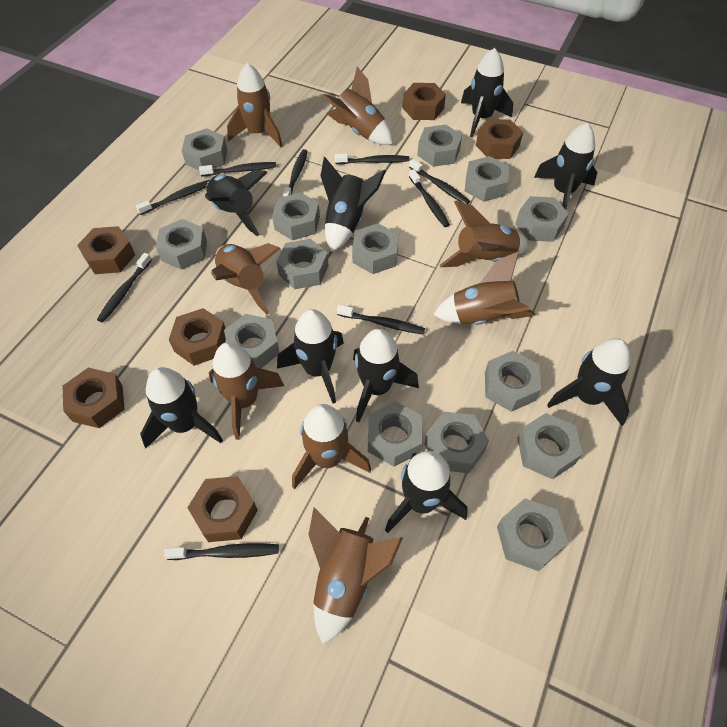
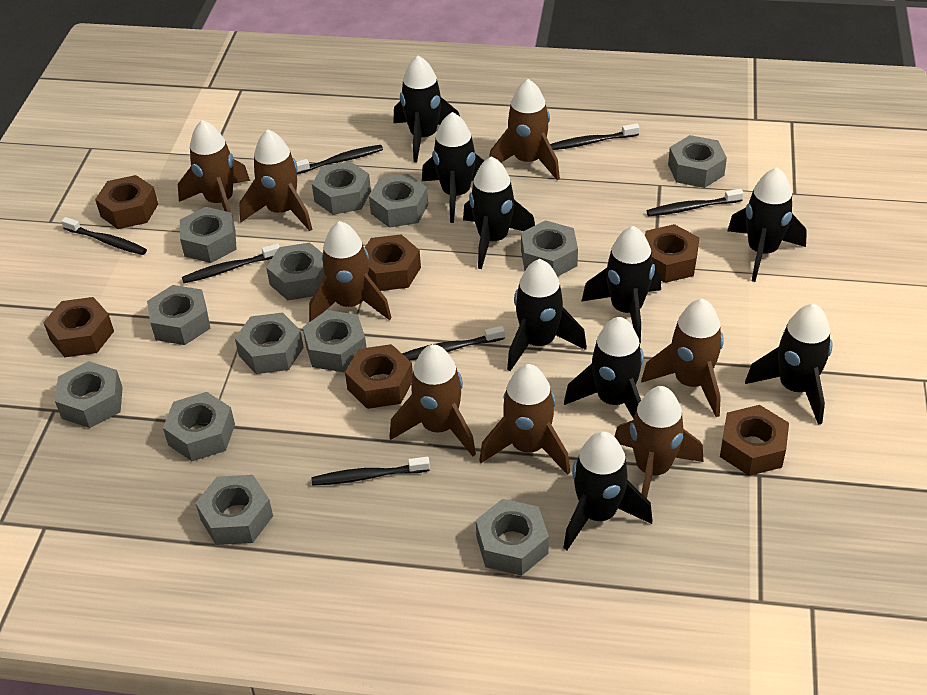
black toothbrush: 9 -> 7
grey nut: 14 -> 13

